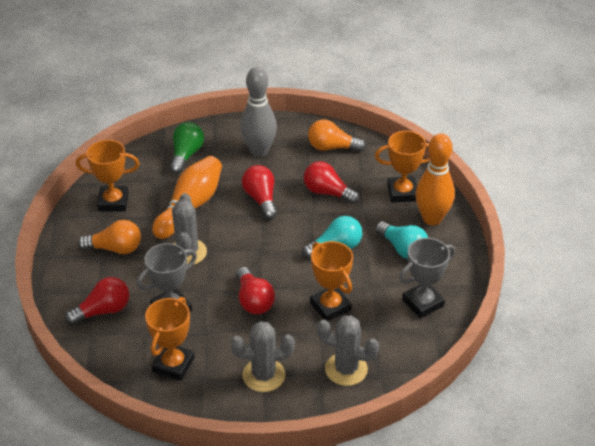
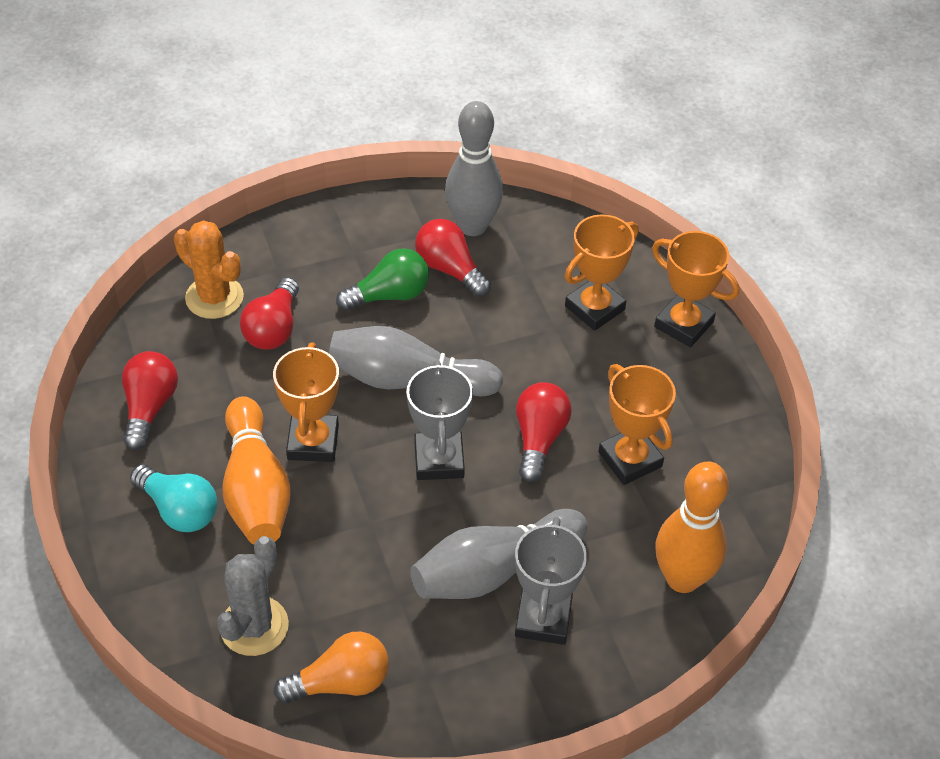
grey bowling pin: 1 -> 3
grey cactus: 3 -> 1
orange cactus: 0 -> 1
orange light bulb: 2 -> 1
turquoise light bulb: 2 -> 1

